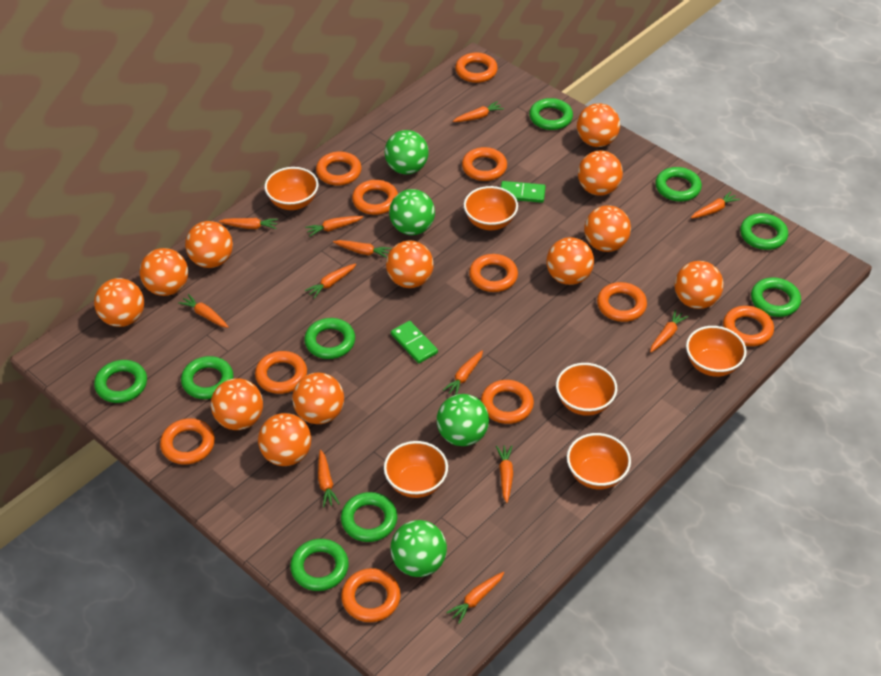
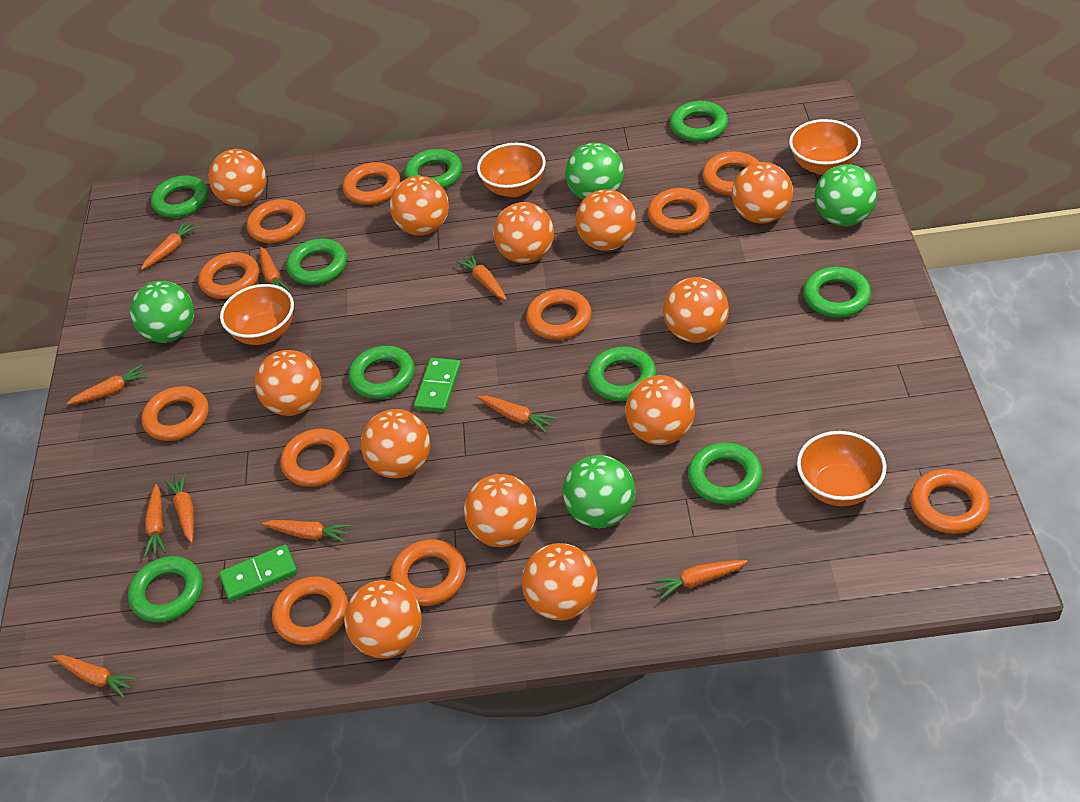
orange bowl: 6 -> 4
orange carrot: 12 -> 10

